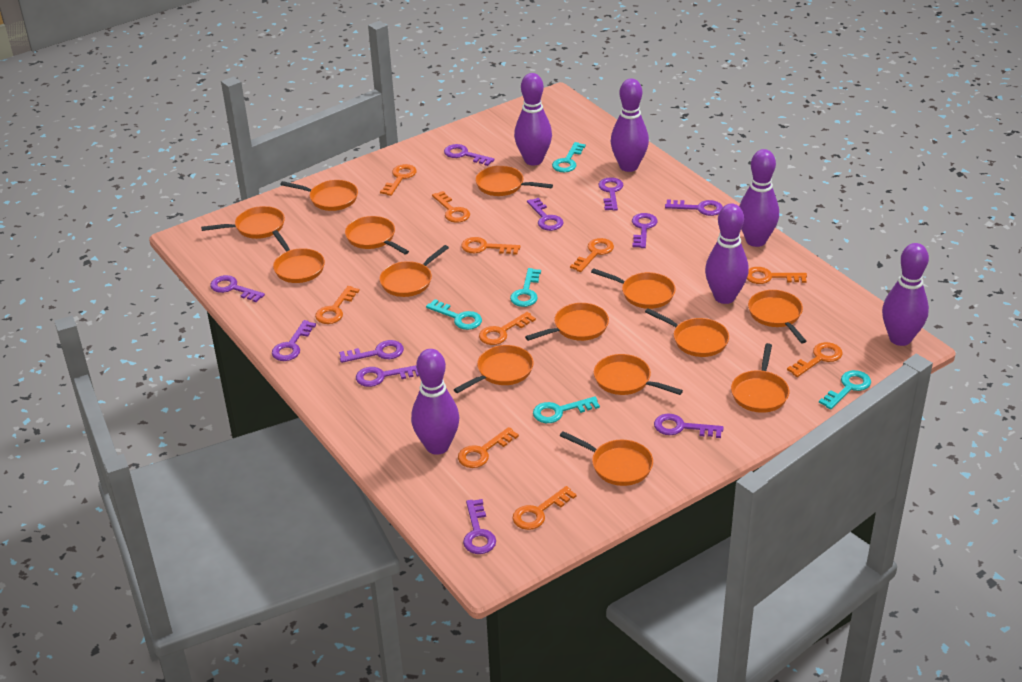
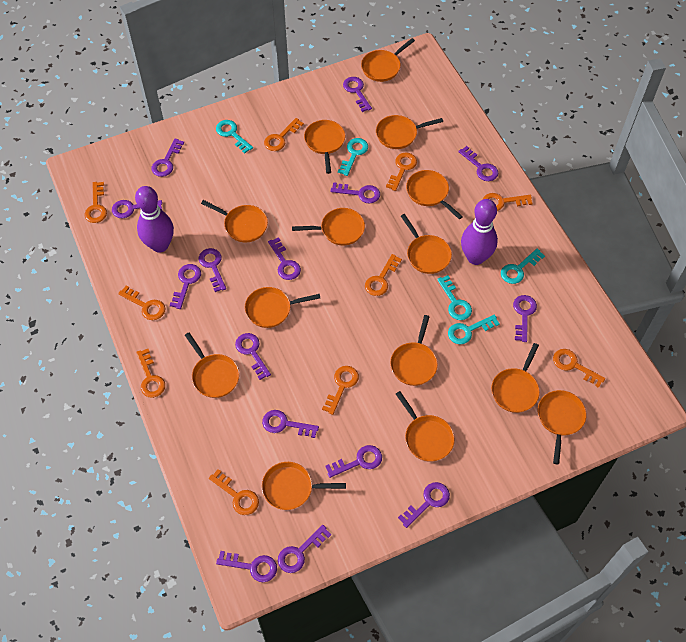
purple bowling pin: 6 -> 2
purple key: 11 -> 15

